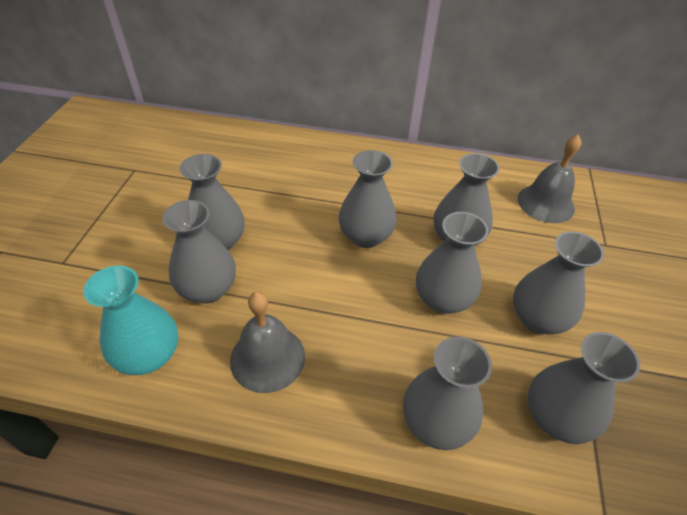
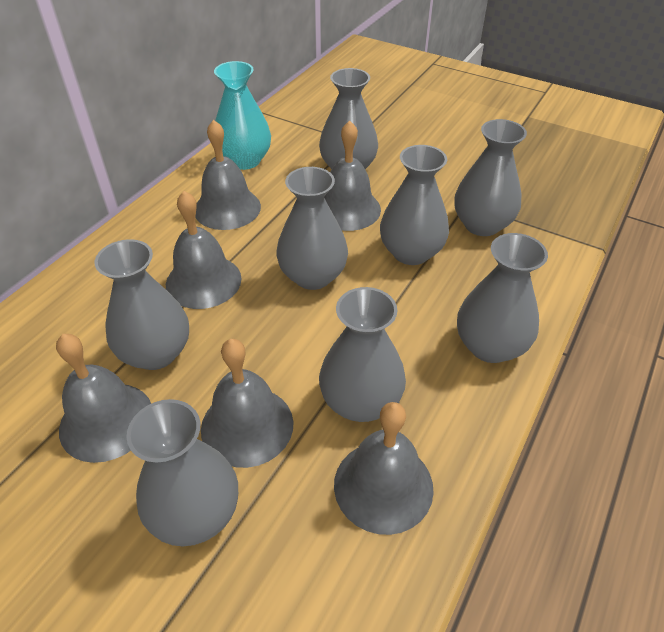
grey bell: 2 -> 6

